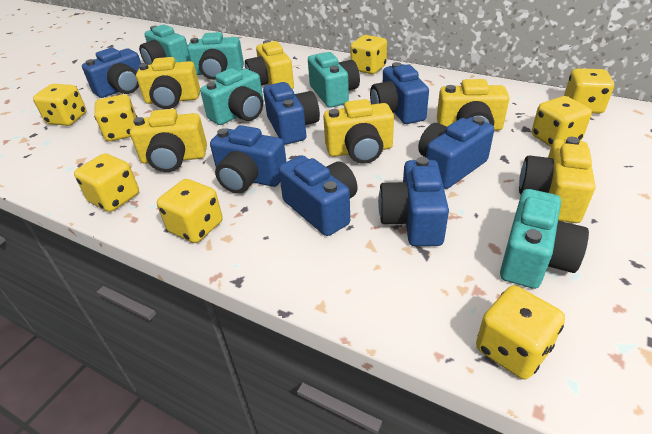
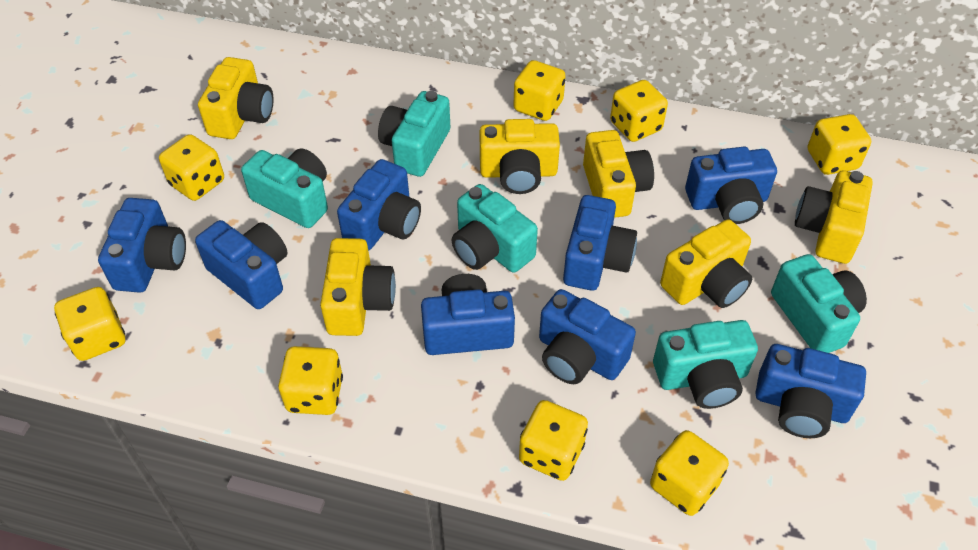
blue camera: 7 -> 8

